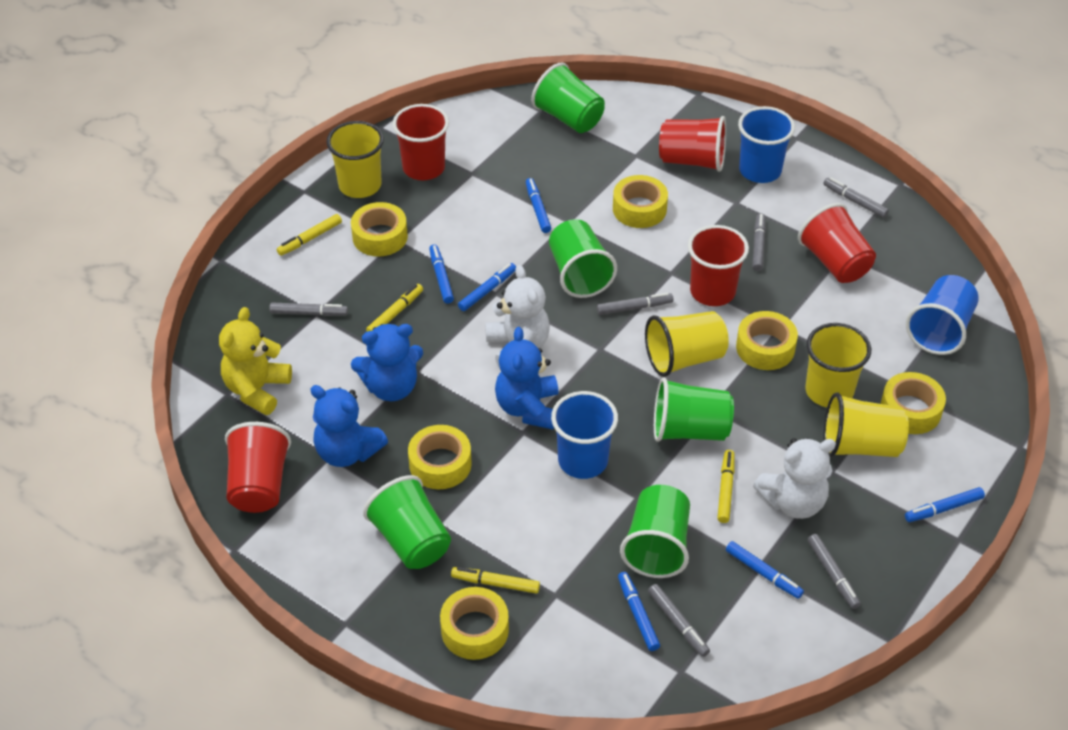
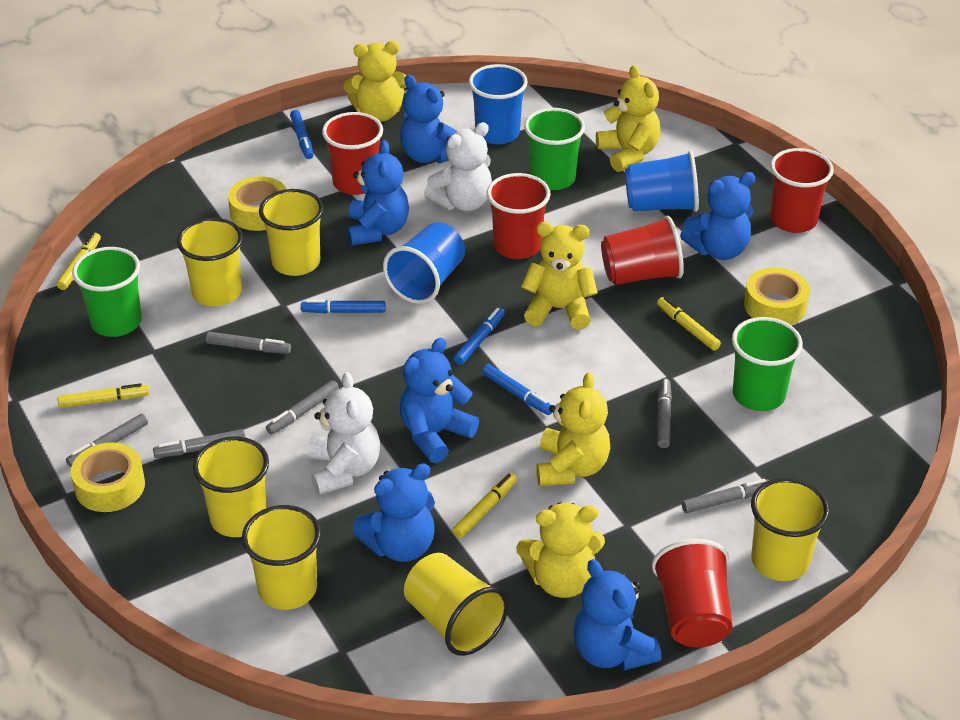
blue marker: 6 -> 4
blue teddy bear: 3 -> 6
green cup: 5 -> 3
yellow cup: 4 -> 6
yellow tape: 6 -> 3
yellow teddy bear: 1 -> 5

